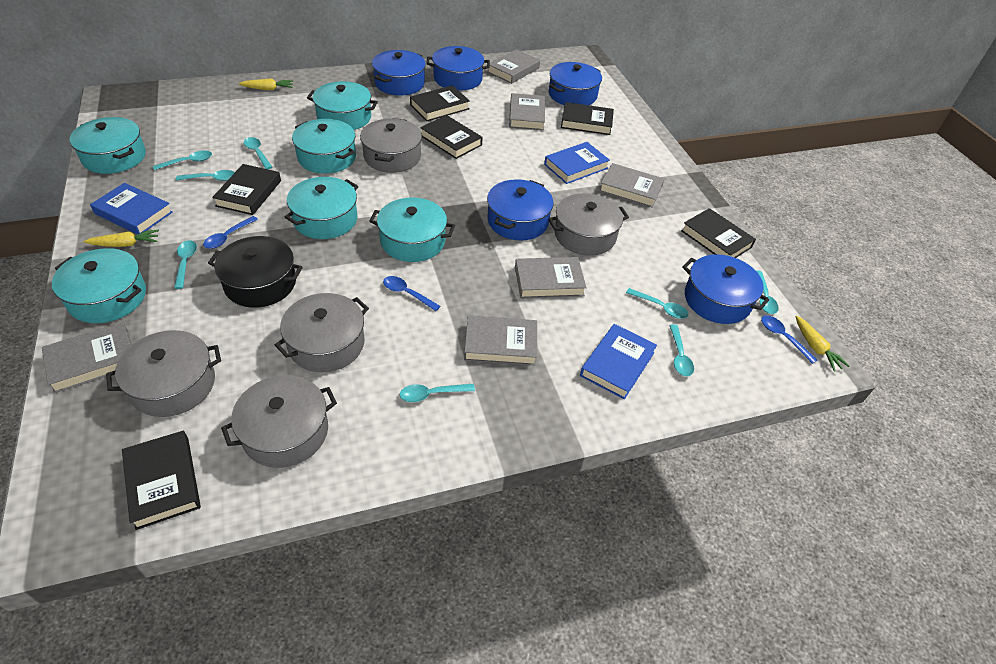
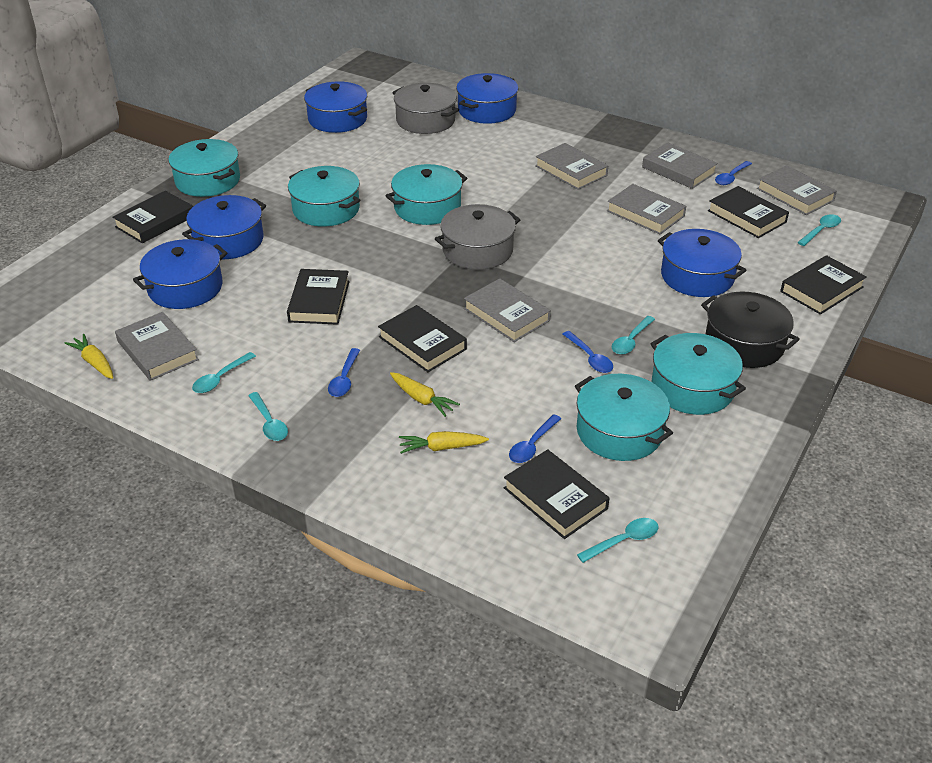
blue book: 3 -> 0
blue spoon: 3 -> 4
grey pot: 5 -> 2
turquoise pot: 6 -> 5
turquoise spoon: 8 -> 5

